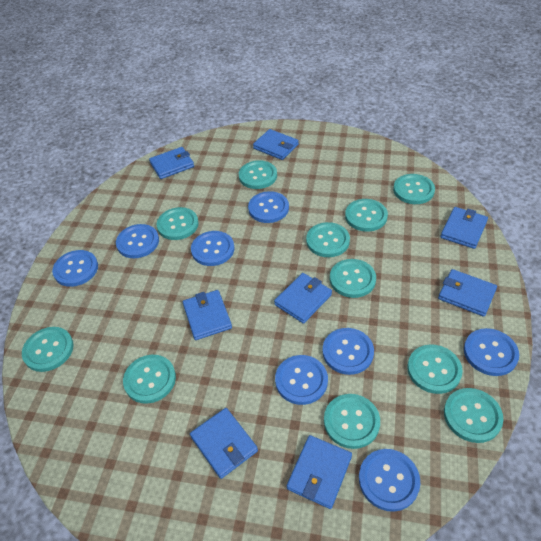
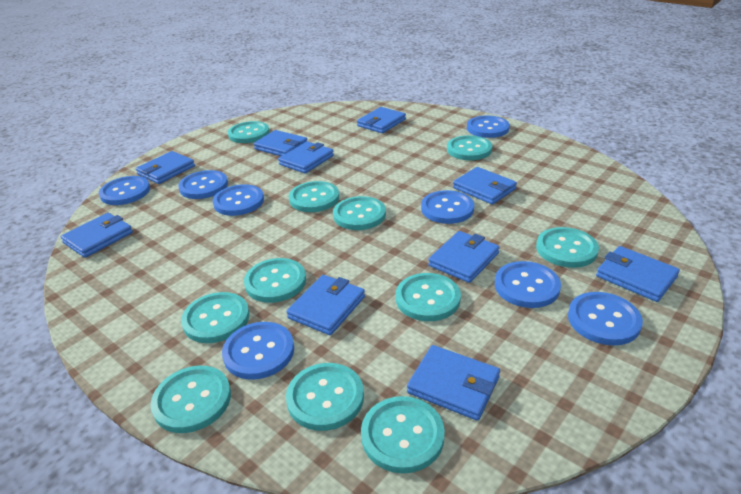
blue wallet: 8 -> 10

